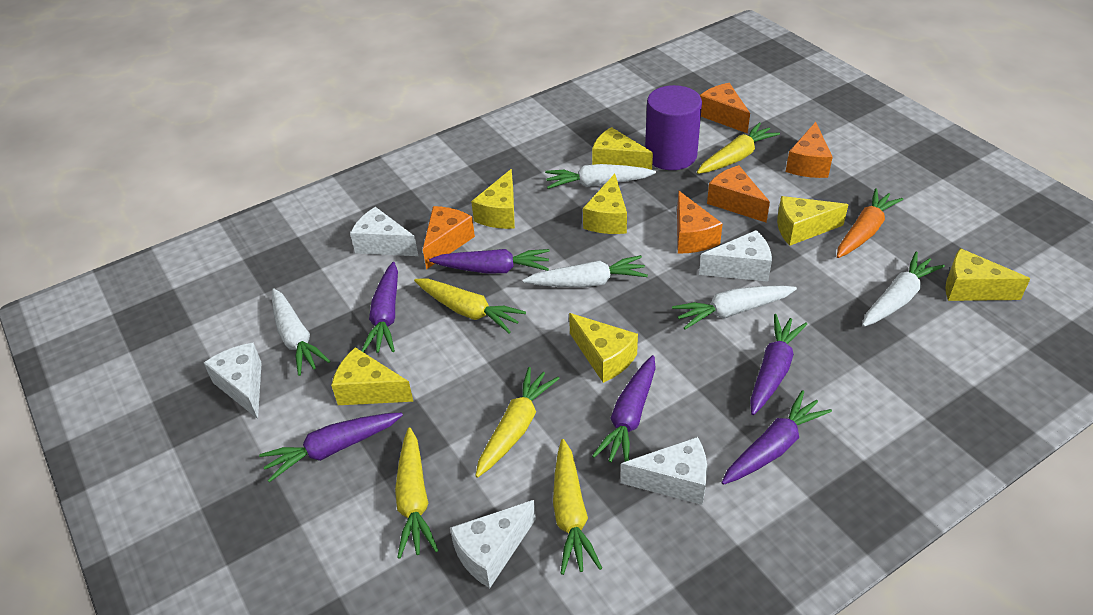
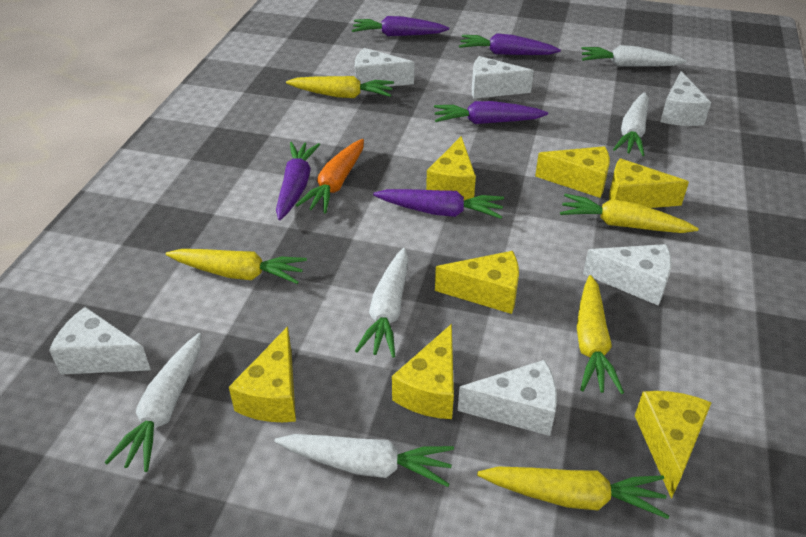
orange cheese: 5 -> 0
purple carrot: 6 -> 5
purple cylinder: 1 -> 0
white cheese: 5 -> 6

